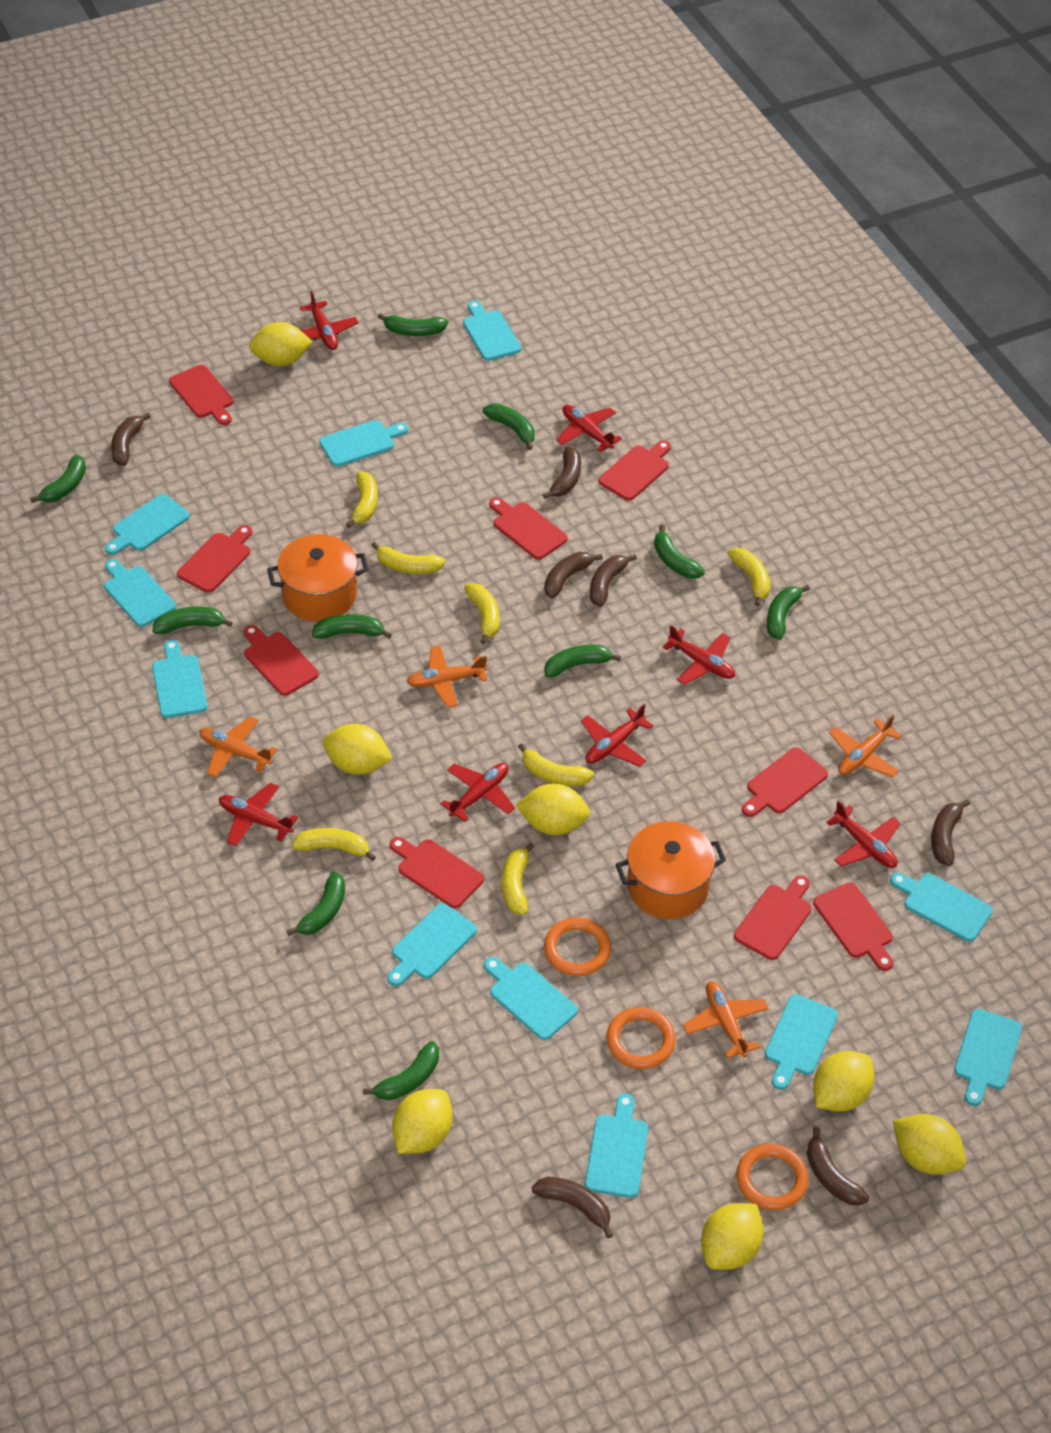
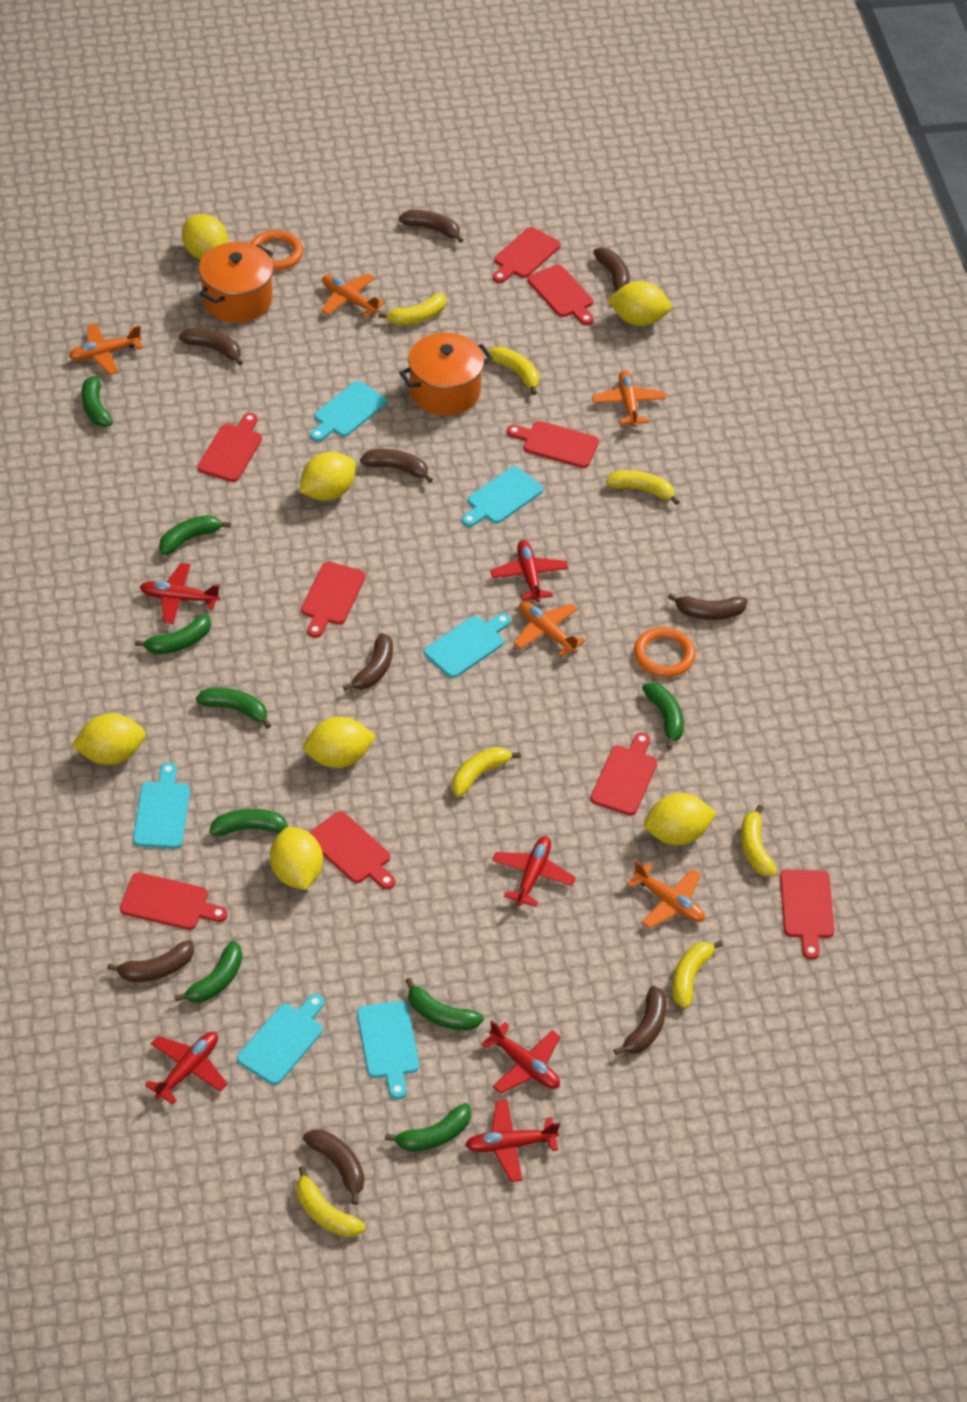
brown banana: 7 -> 9
green banana: 10 -> 9
orange plane: 4 -> 5
orange ring: 3 -> 2
red plane: 7 -> 6
turquoise cutting board: 11 -> 6

